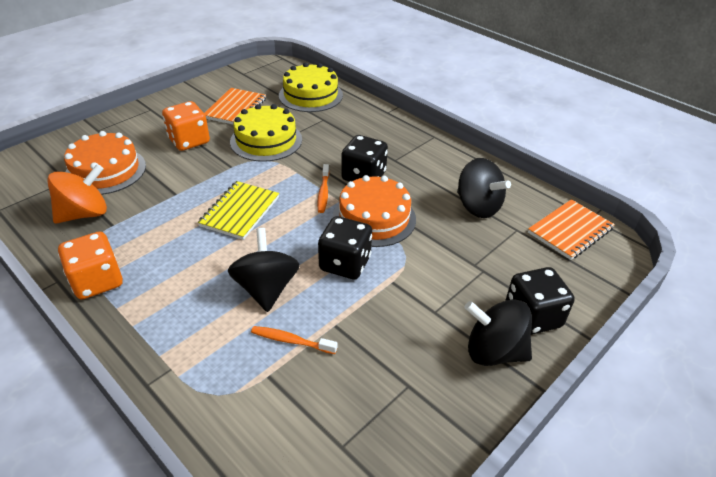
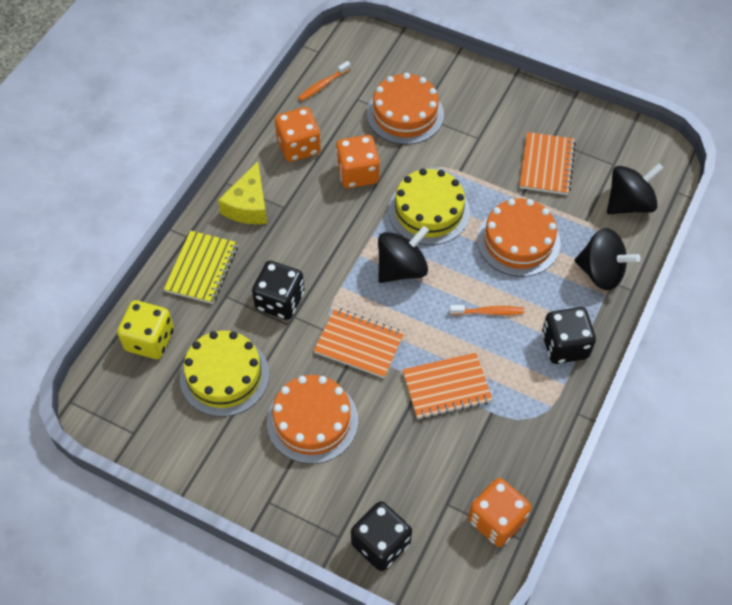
orange cake: 2 -> 3
orange dice: 2 -> 3
orange notebook: 2 -> 3
orange spinning top: 1 -> 0
yellow cheese: 0 -> 1
yellow dice: 0 -> 1

